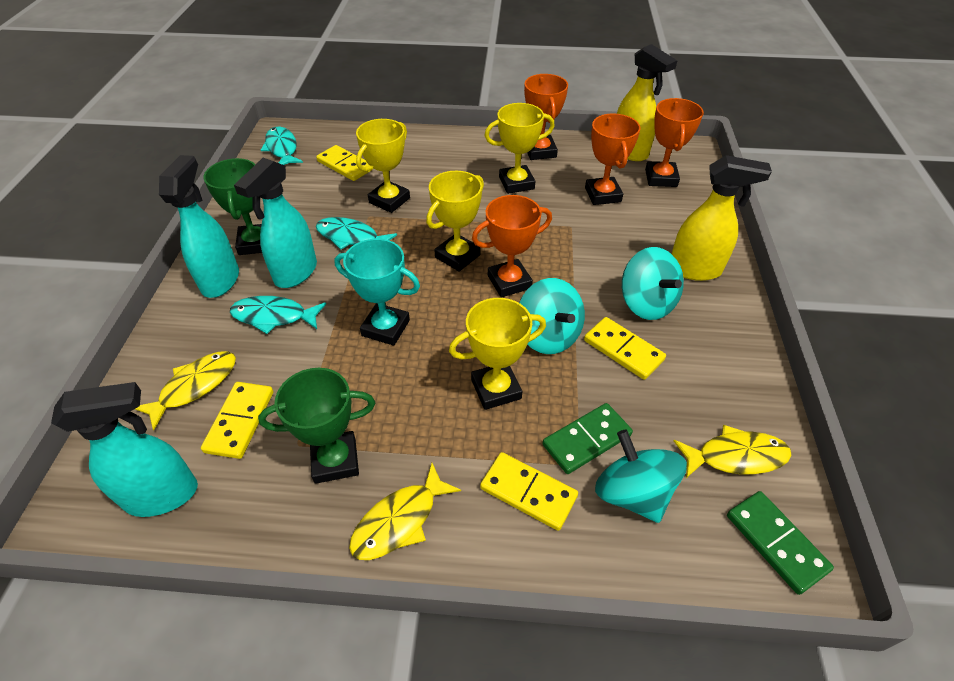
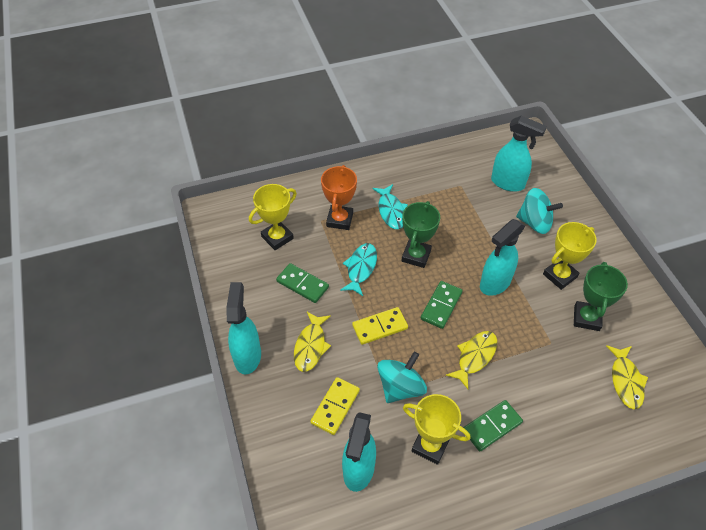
green domino: 2 -> 3
orange trophy: 4 -> 1
turquoise fish: 3 -> 2
turquoise spinning top: 3 -> 2
turquoise spray bottle: 3 -> 4
turquoise trophy: 1 -> 0
yellow domino: 4 -> 2
yellow spray bottle: 2 -> 0
yellow trophy: 4 -> 3

